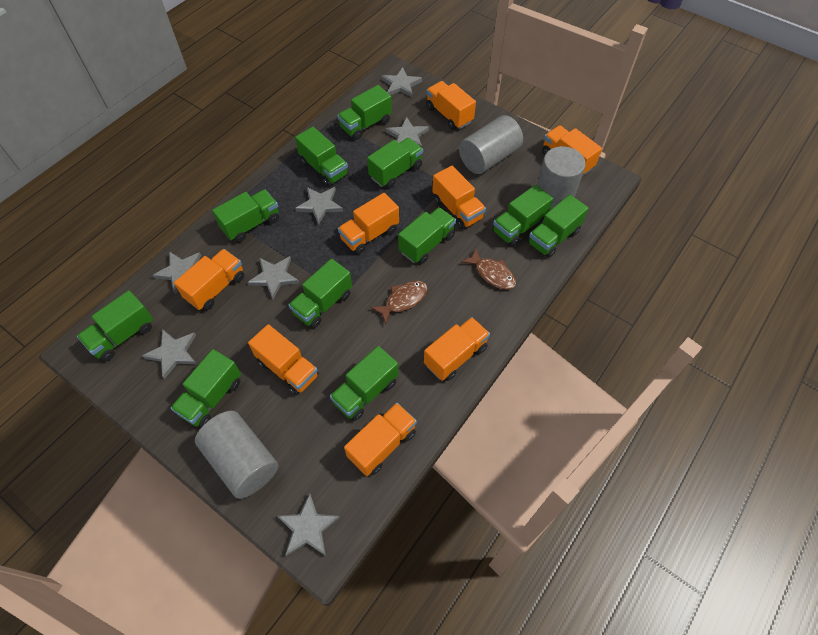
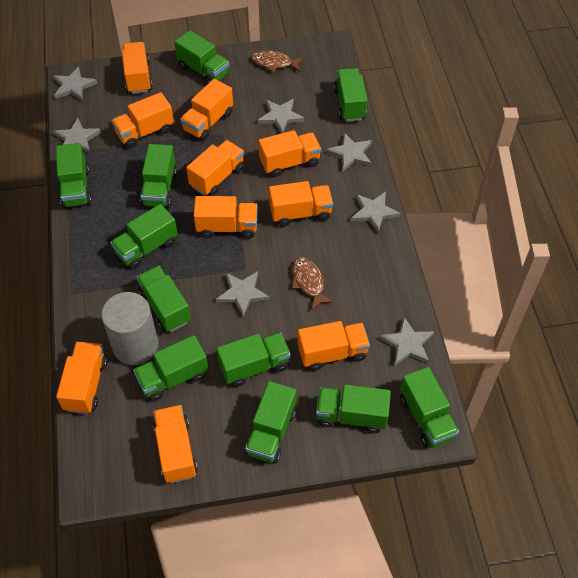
grey cylinder: 3 -> 1
orange truck: 8 -> 10

